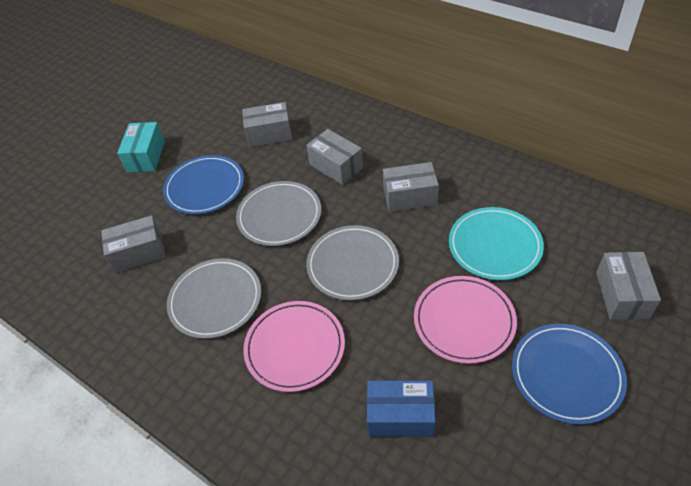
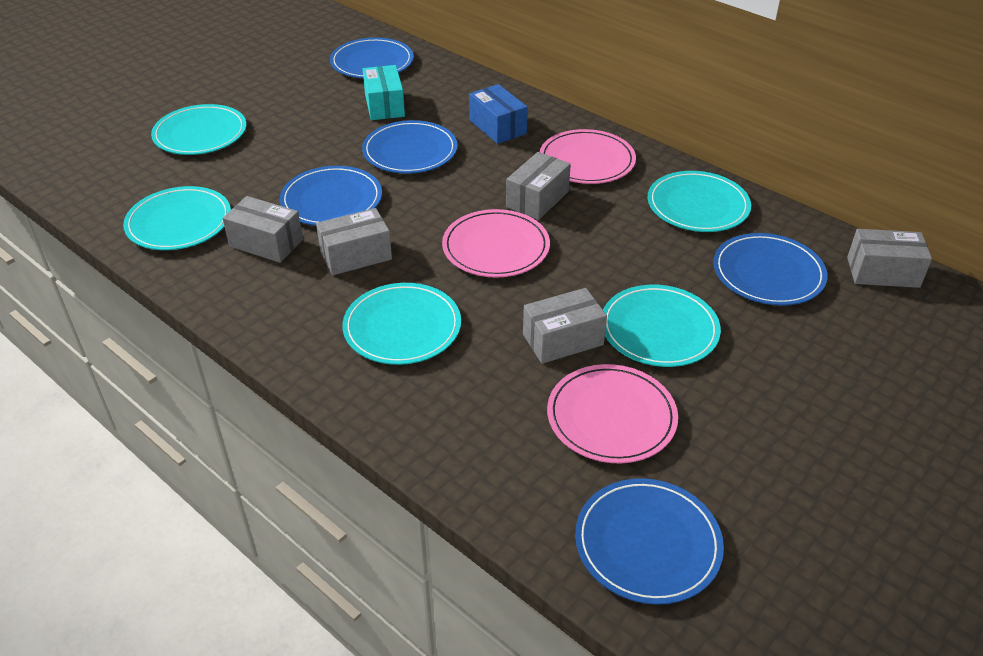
blue plate: 2 -> 5
grey plate: 3 -> 0
pink plate: 2 -> 3
turquoise plate: 1 -> 5

